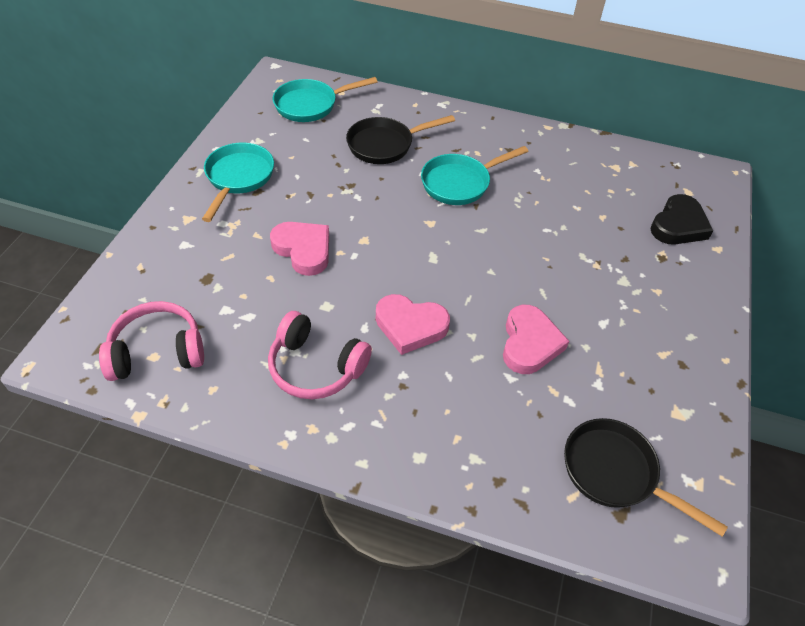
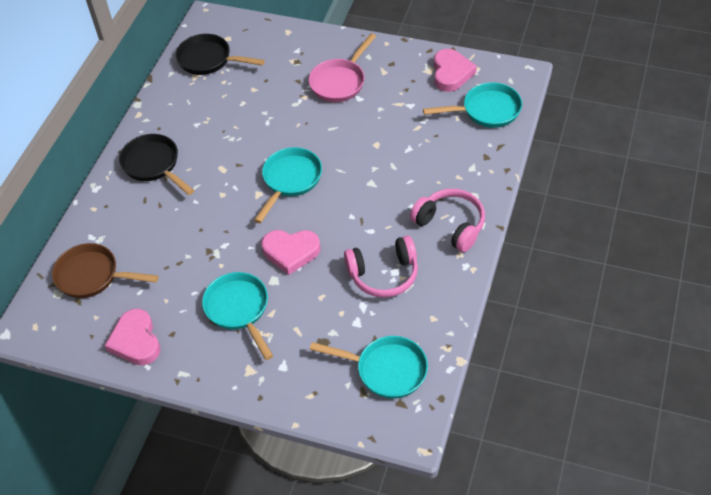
black heart: 1 -> 0
brown pan: 0 -> 1
pink pan: 0 -> 1
turquoise pan: 3 -> 4

